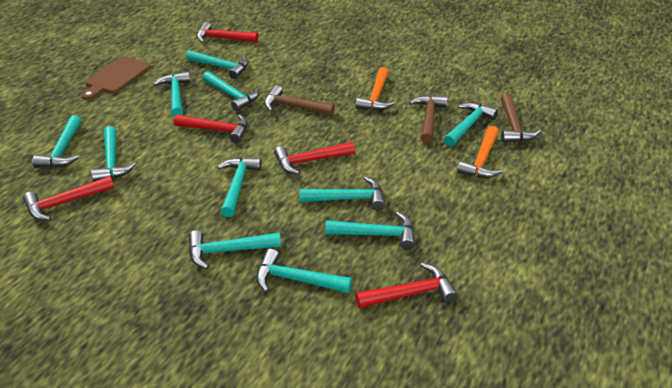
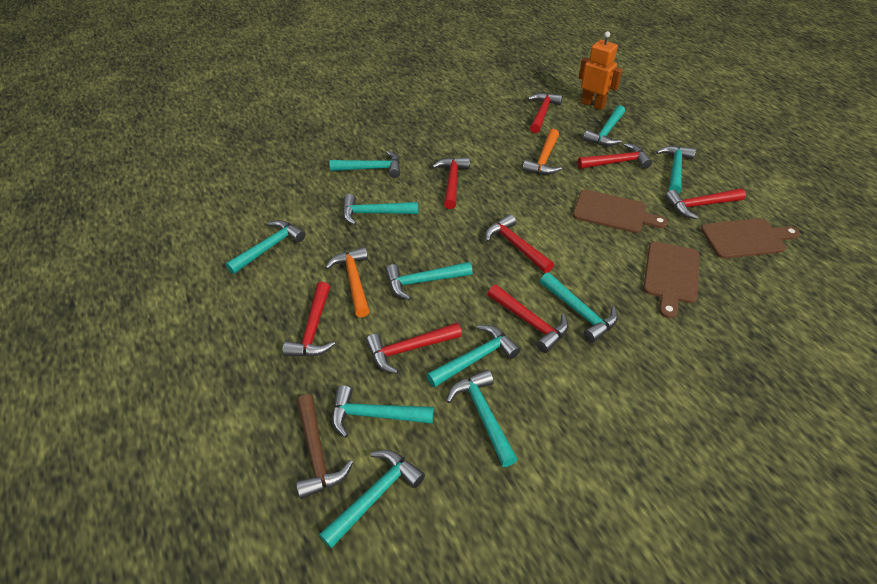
brown cutting board: 1 -> 3
brown hammer: 3 -> 1
orange robot: 0 -> 1
red hammer: 5 -> 8

